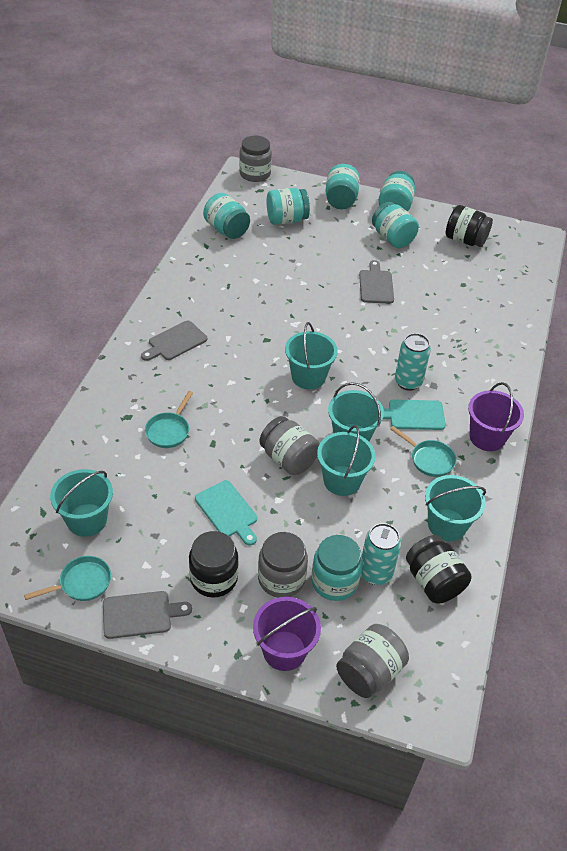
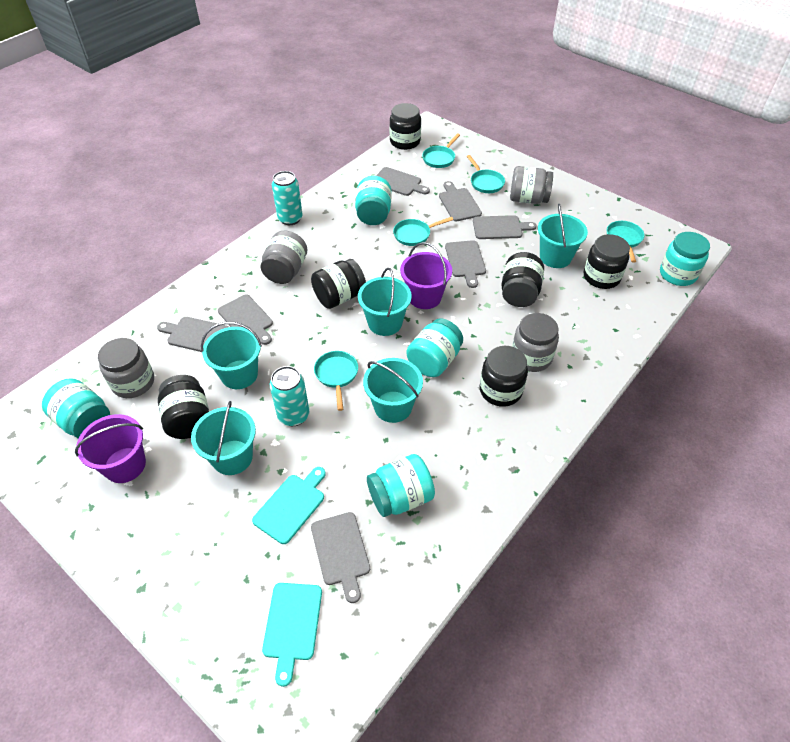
black jar: 3 -> 6
grey cutting board: 3 -> 7
turquoise jar: 6 -> 5
turquoise pan: 3 -> 5

